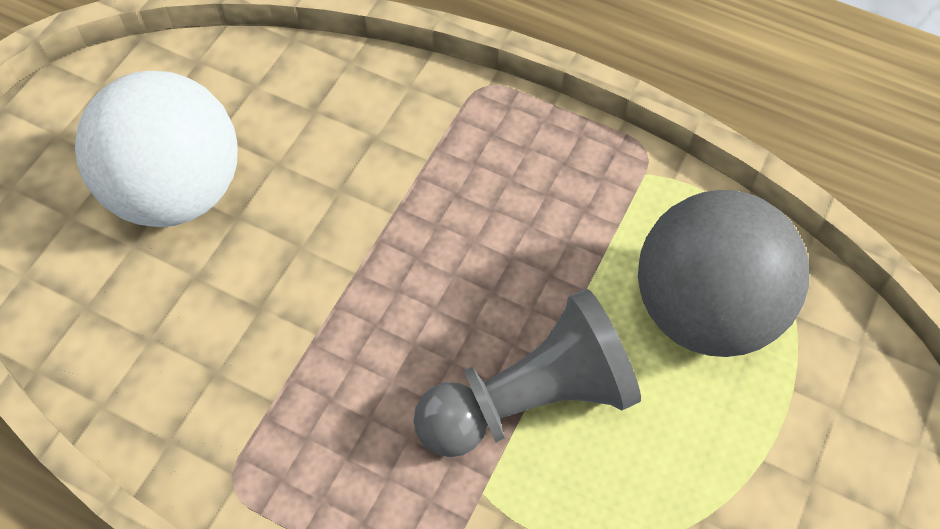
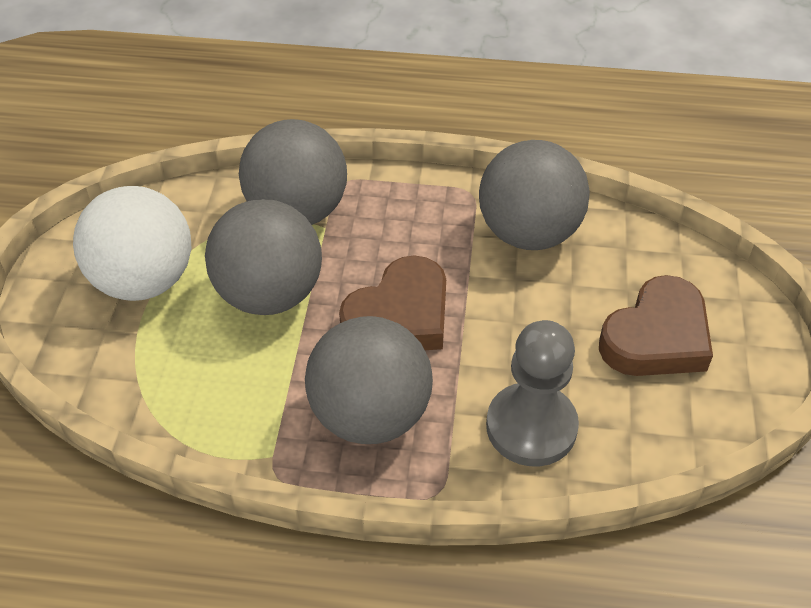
brown heart: 0 -> 2
grey ball: 1 -> 4

